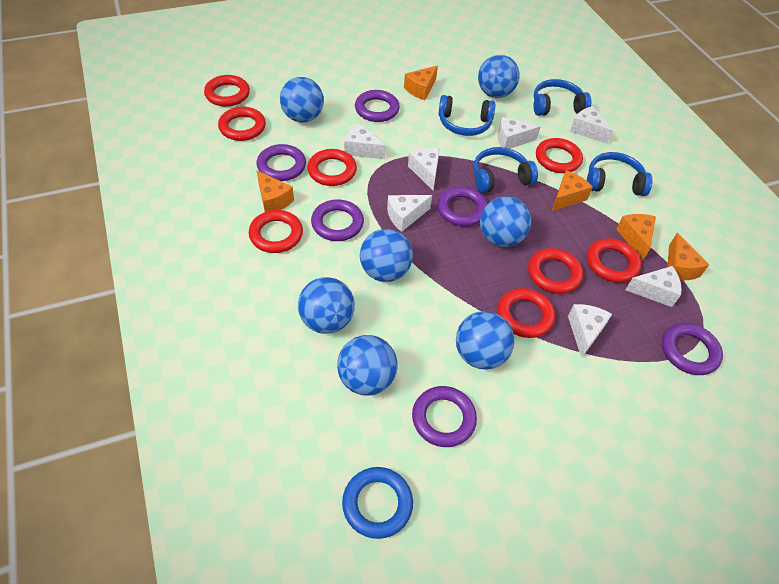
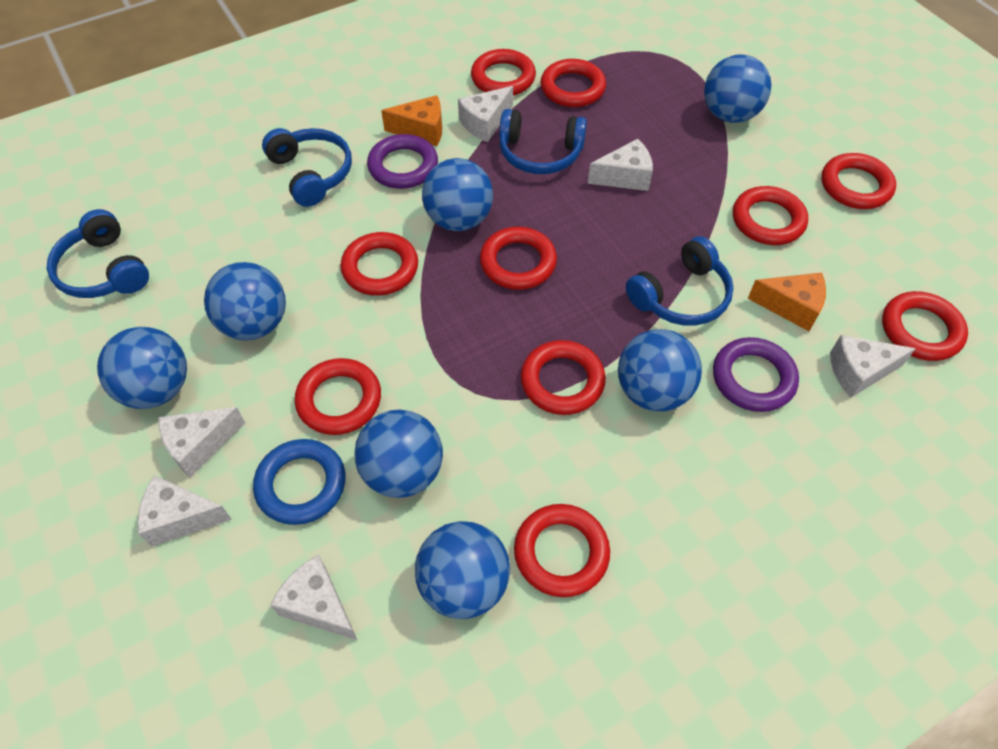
orange cheese: 5 -> 2
purple ring: 6 -> 2
red ring: 8 -> 10
white cheese: 7 -> 6

